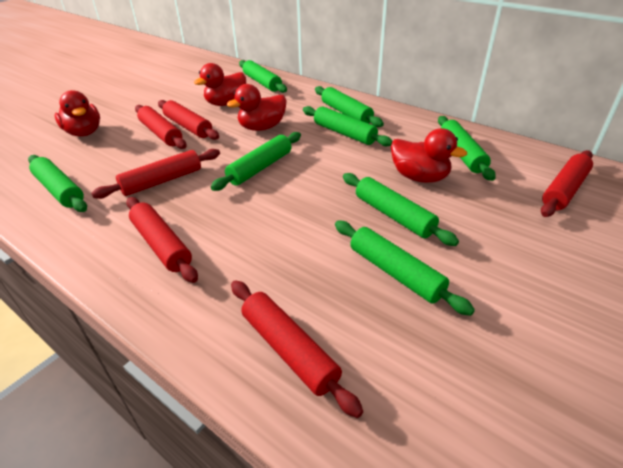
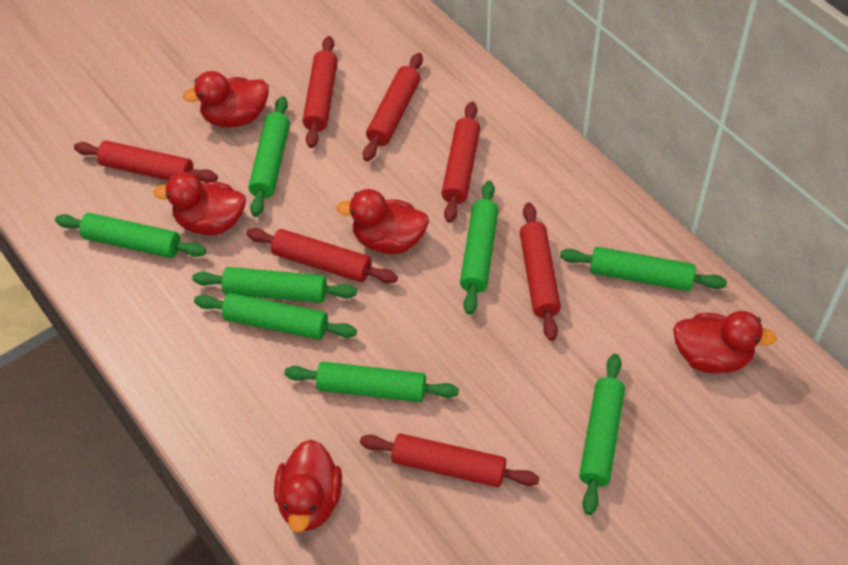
red duck: 4 -> 5
red rolling pin: 6 -> 7

